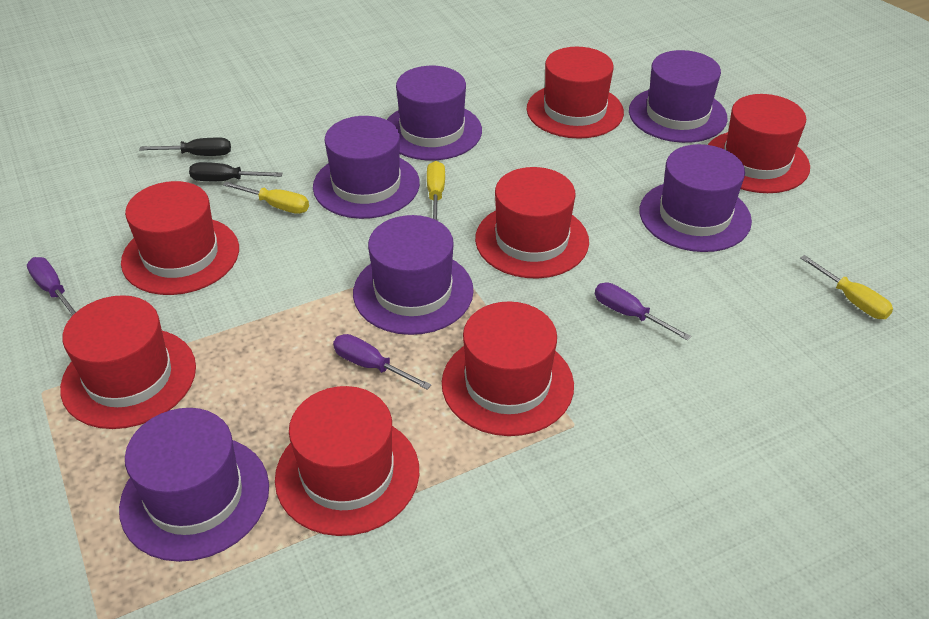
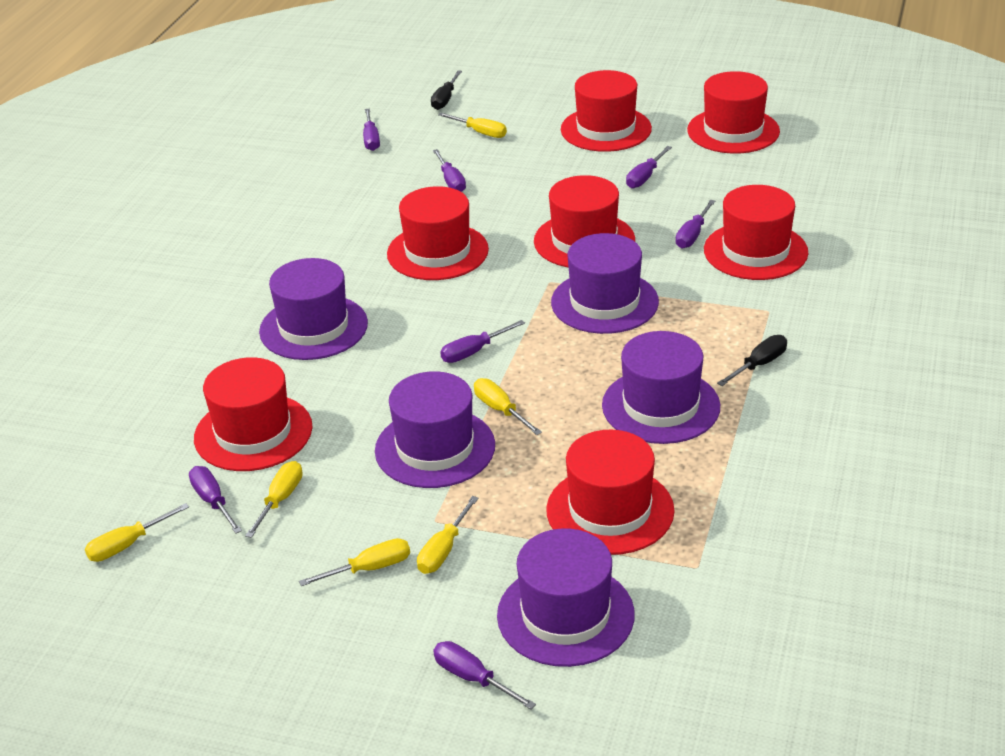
purple hat: 6 -> 5
purple screwdriver: 3 -> 7
yellow screwdriver: 3 -> 6

